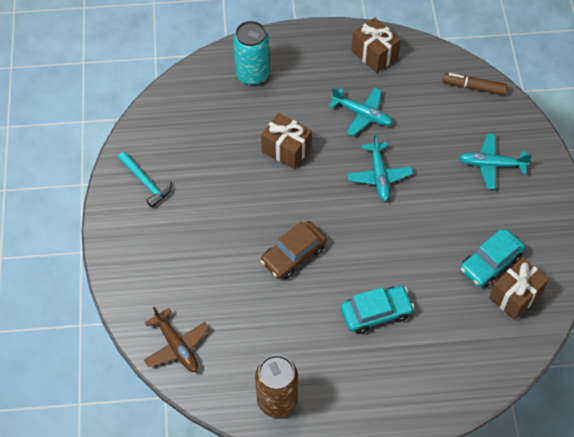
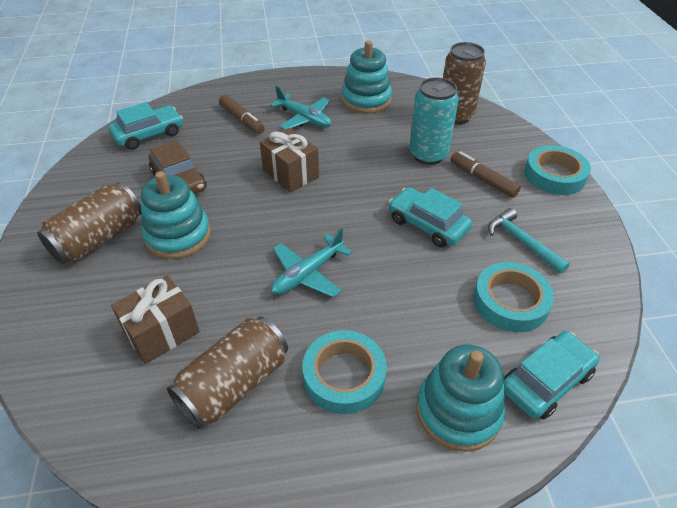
brown can: 1 -> 3
brown gift: 3 -> 2
brown marker: 1 -> 2
brown plane: 1 -> 0
turquoise car: 2 -> 3
turquoise plane: 3 -> 2
turquoise stacking toy: 0 -> 3
turquoise tape: 0 -> 3

